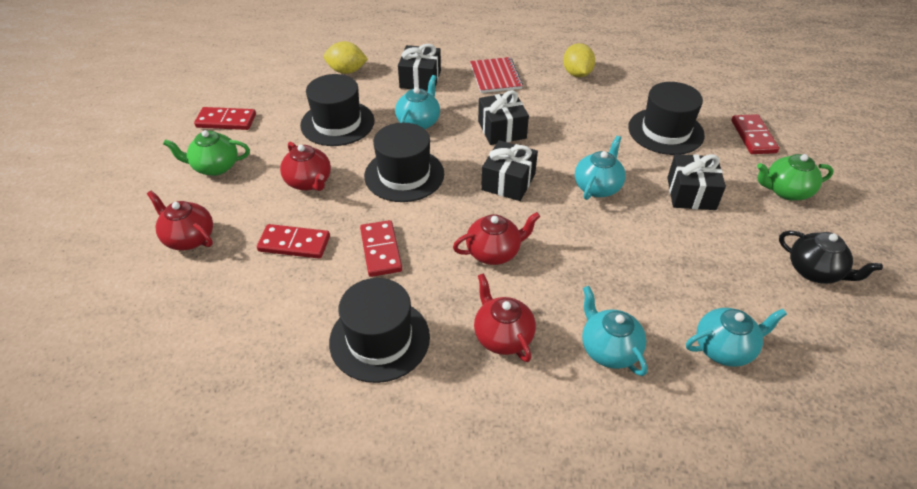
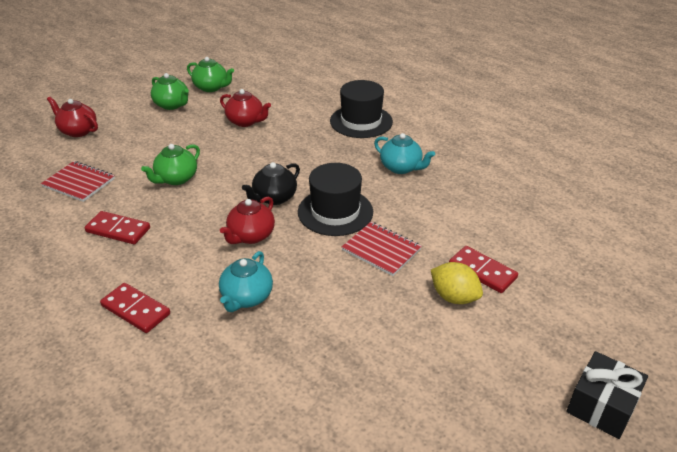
black gift: 4 -> 1
black hat: 4 -> 2
green teapot: 2 -> 3
red domino: 4 -> 3
red notebook: 1 -> 2
red teapot: 4 -> 3
turquoise teapot: 4 -> 2
yellow lemon: 2 -> 1

